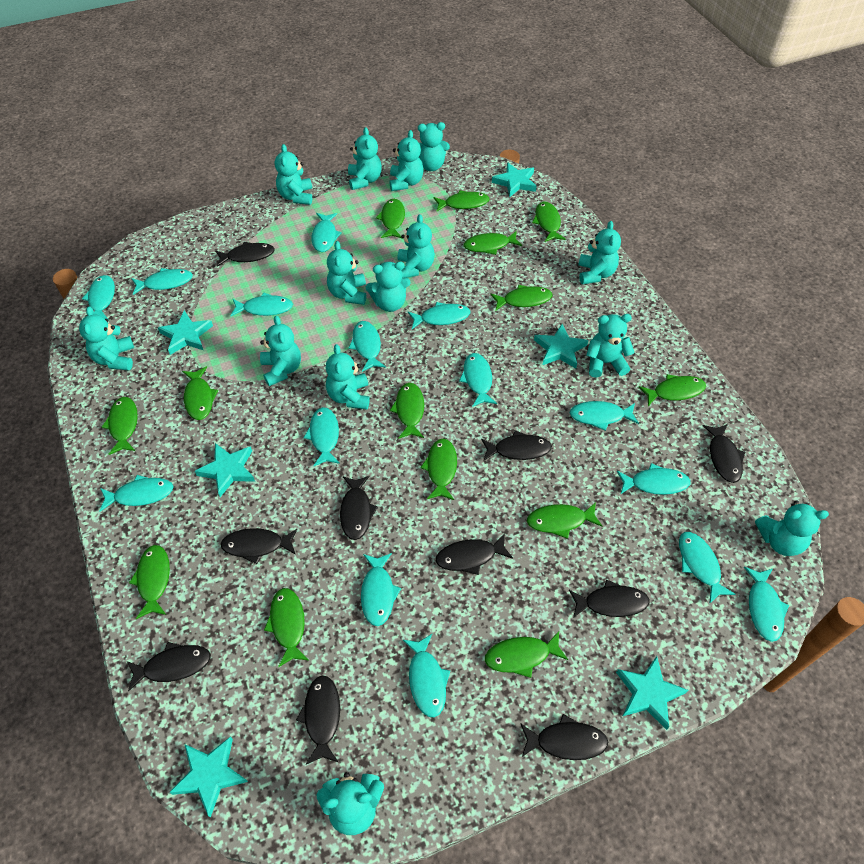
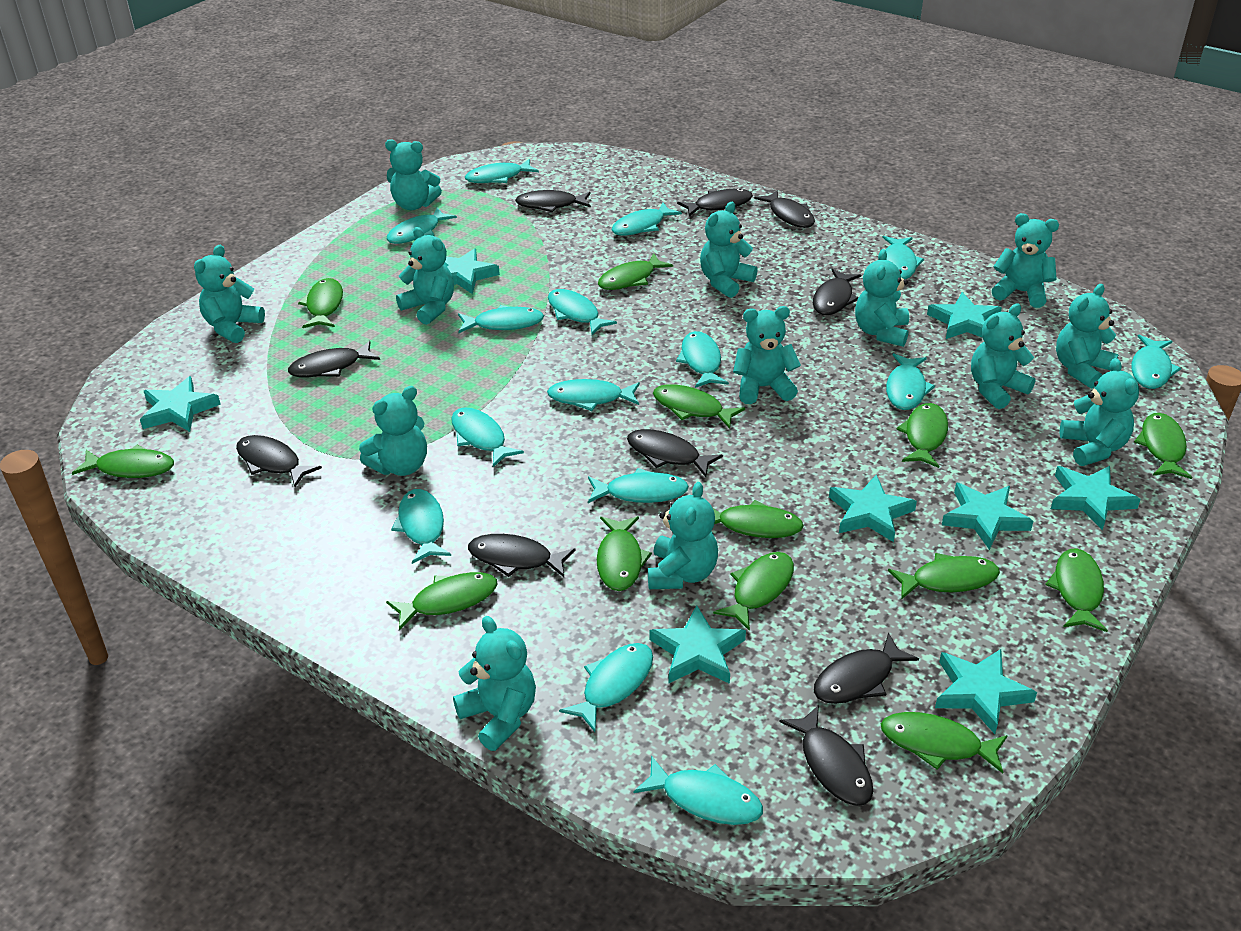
green fish: 14 -> 13
turquoise star: 6 -> 8
turquoise teddy bear: 14 -> 13

